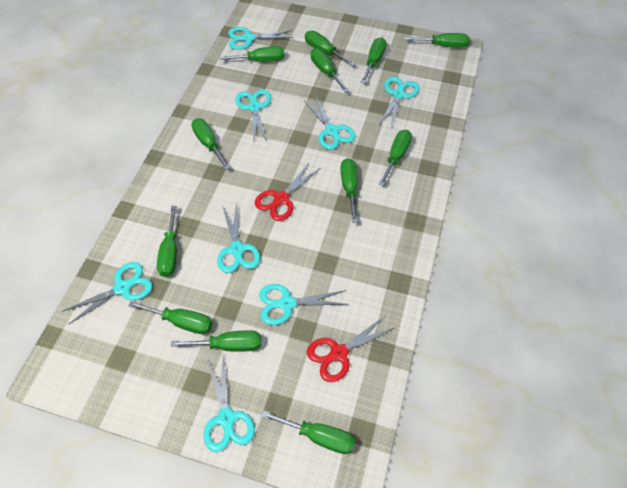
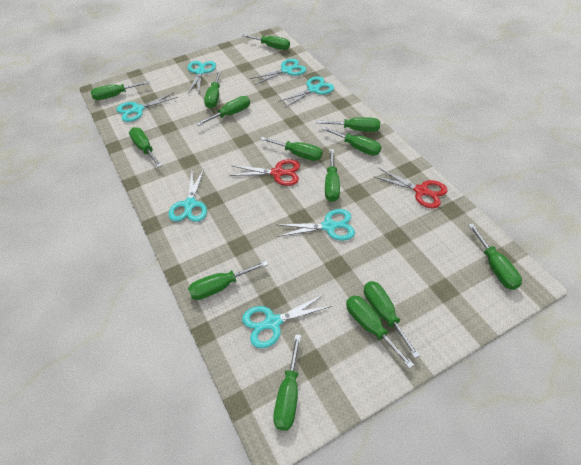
green screwdriver: 12 -> 14
turquoise scissors: 8 -> 7

